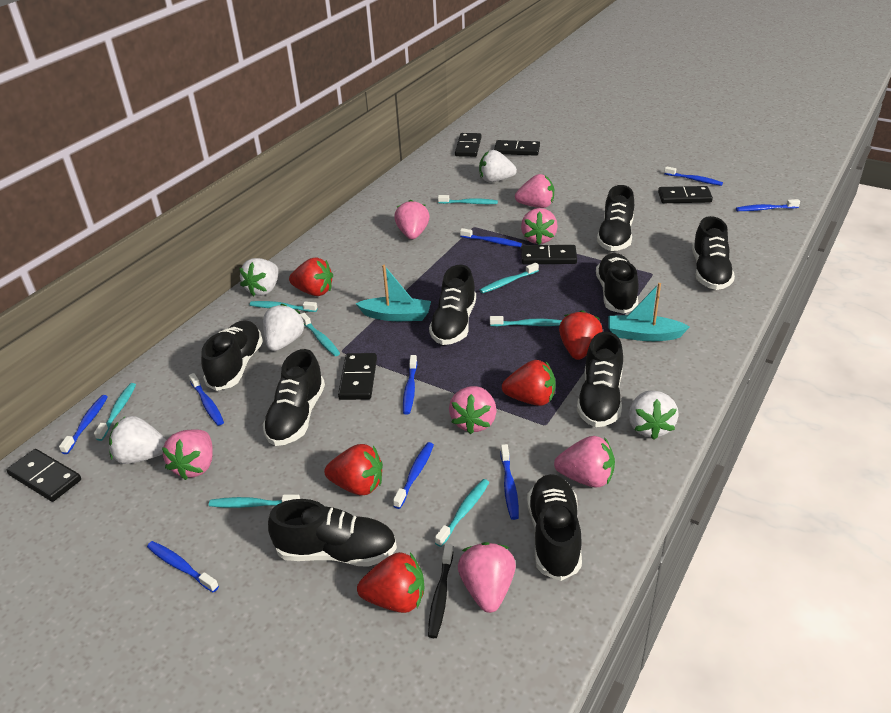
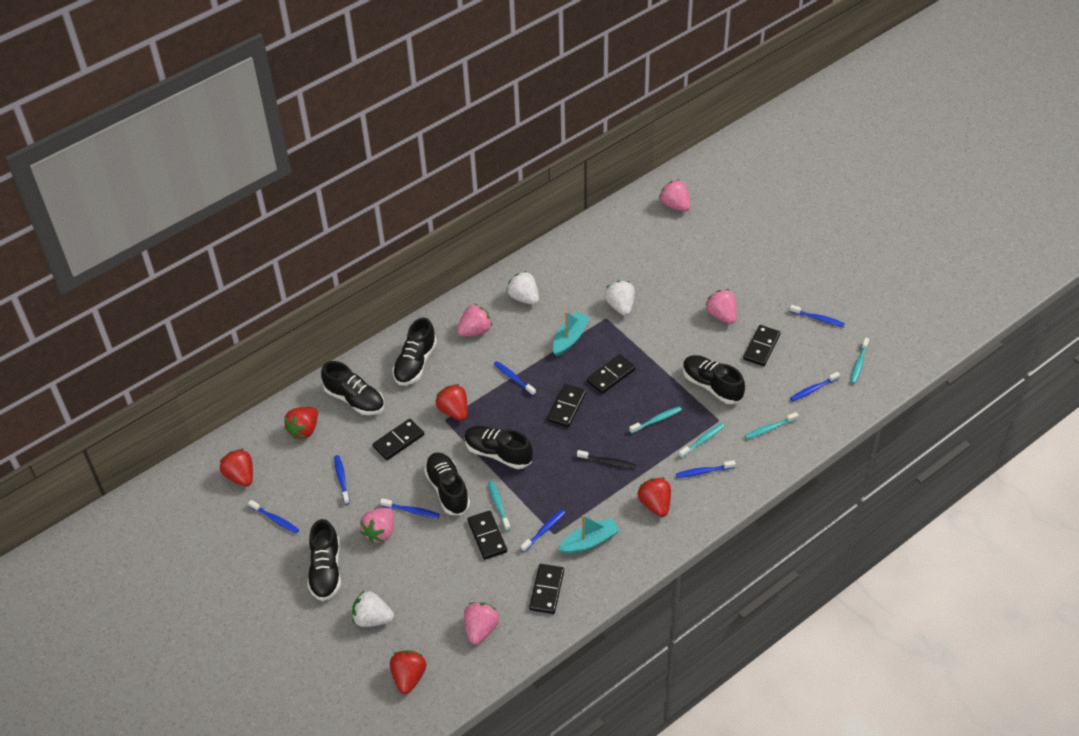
black shoe: 9 -> 6
blue toothbrush: 9 -> 8
pink strawberry: 7 -> 5
turquoise toothbrush: 8 -> 5
white strawberry: 5 -> 3

